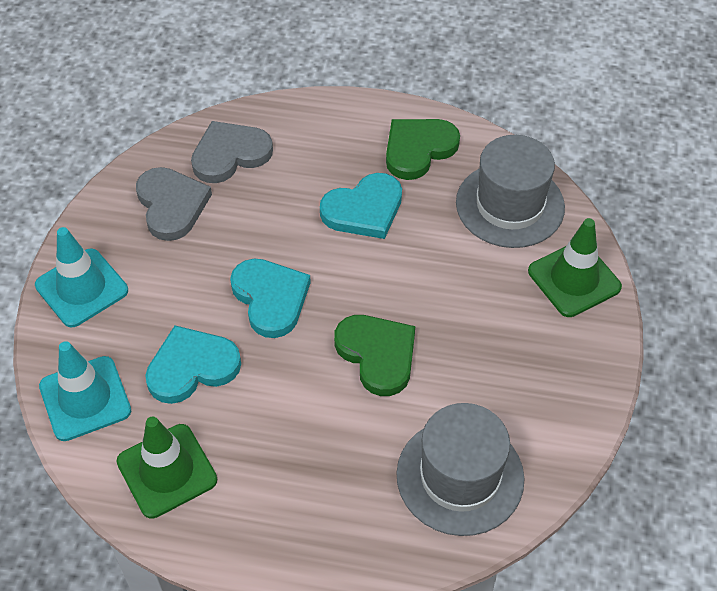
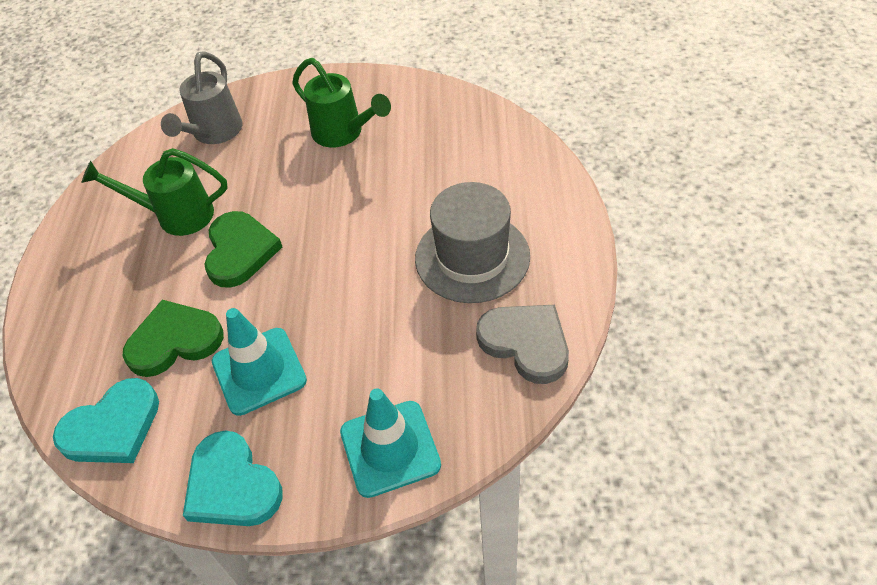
green traffic cone: 2 -> 0
green watering can: 0 -> 2
grey hat: 2 -> 1
grey heart: 2 -> 1
grey watering can: 0 -> 1
turquoise heart: 3 -> 2

